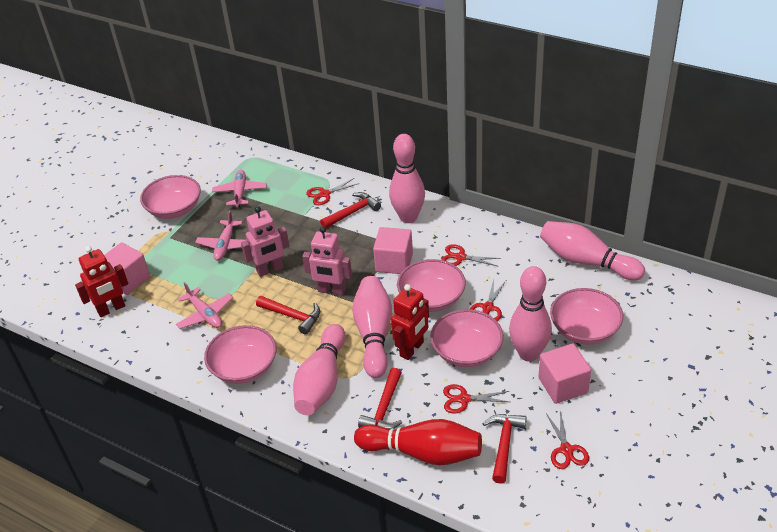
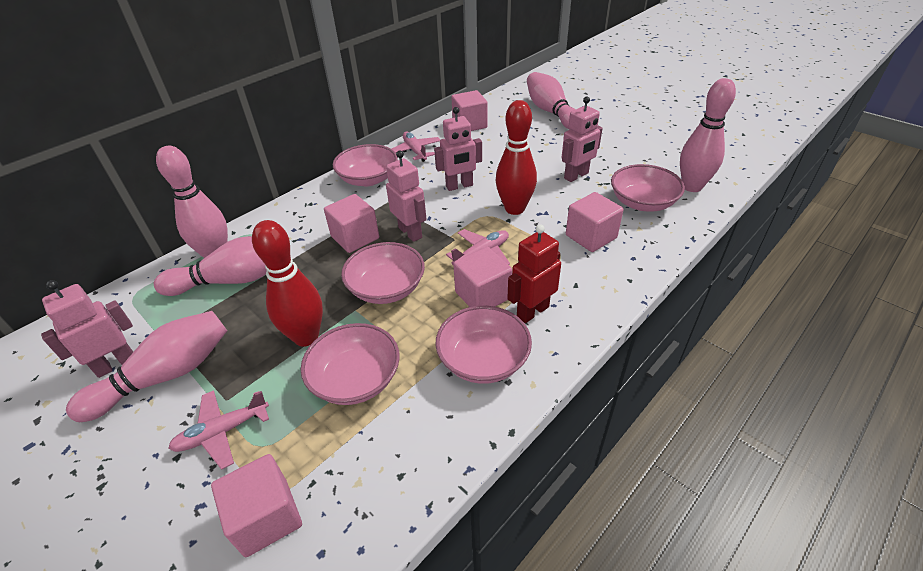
pink cube: 3 -> 5
pink robot: 2 -> 4
red bowling pin: 1 -> 2
red hammer: 4 -> 0
red robot: 2 -> 1
red scissors: 5 -> 0

